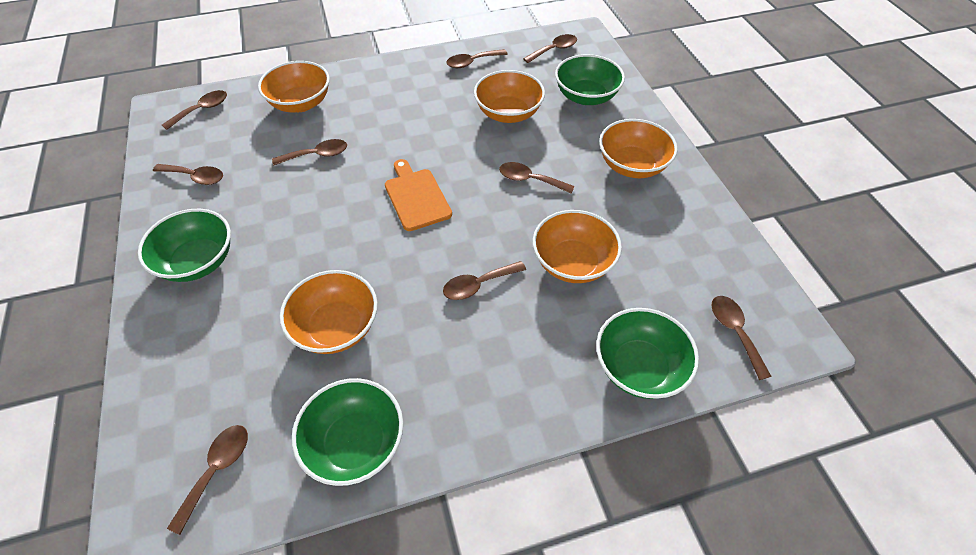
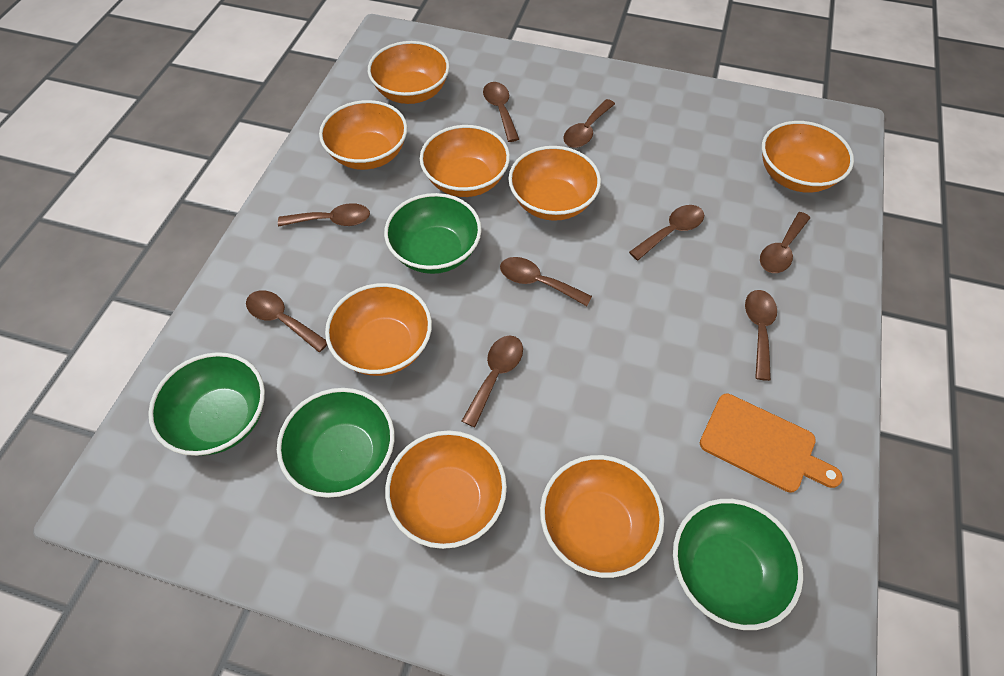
orange bowl: 5 -> 8

